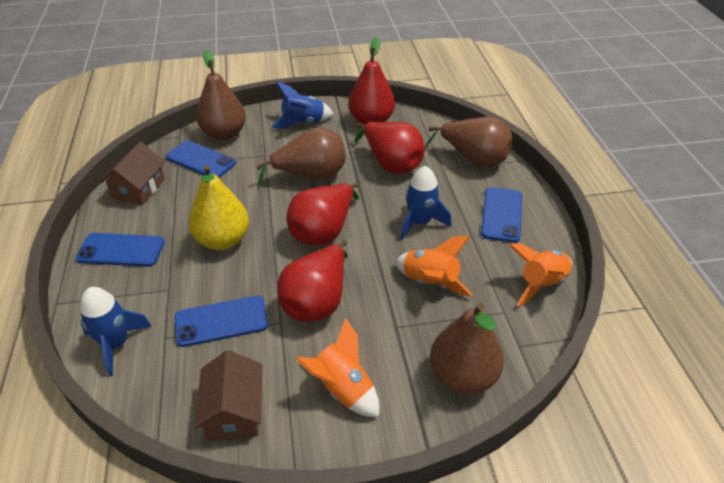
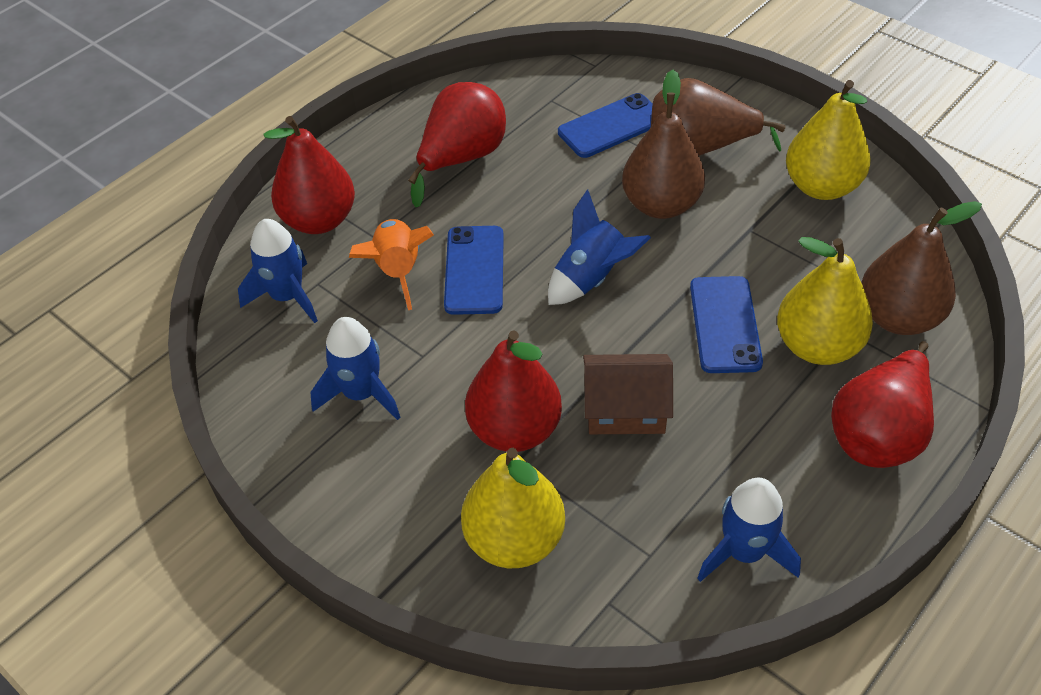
blue phone: 4 -> 3
blue rocket: 3 -> 4
brown house: 2 -> 1
brown pear: 4 -> 3
orange rocket: 3 -> 1
yellow pear: 1 -> 3

